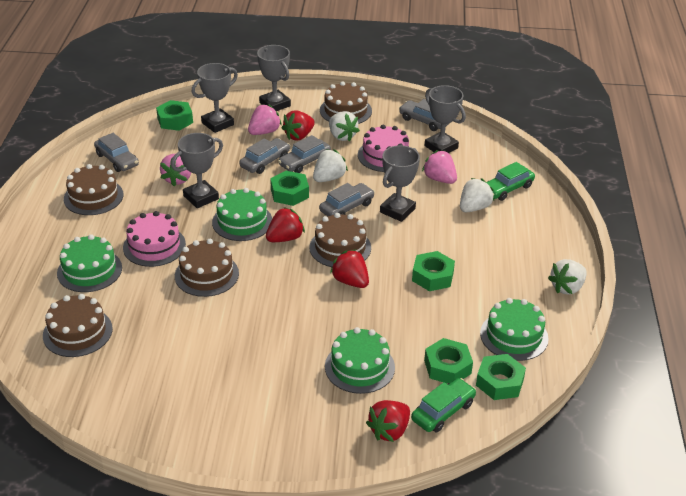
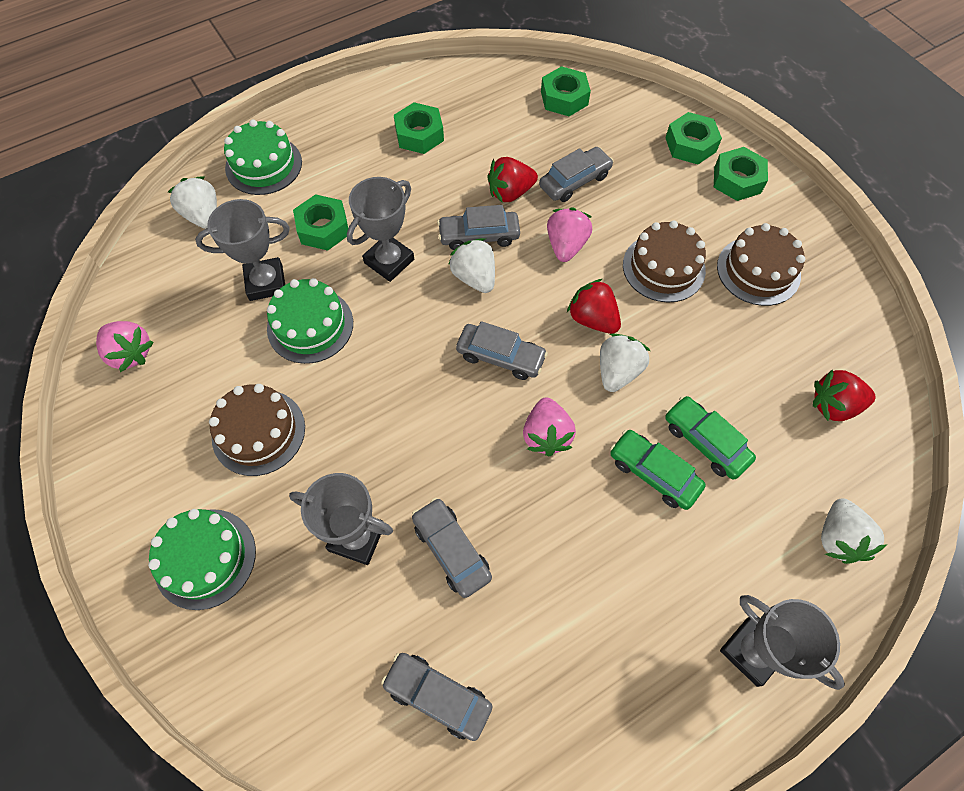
brown cake: 5 -> 3
green cake: 4 -> 3
grey trophy: 5 -> 4
pink cake: 2 -> 0
red strawberry: 4 -> 3

